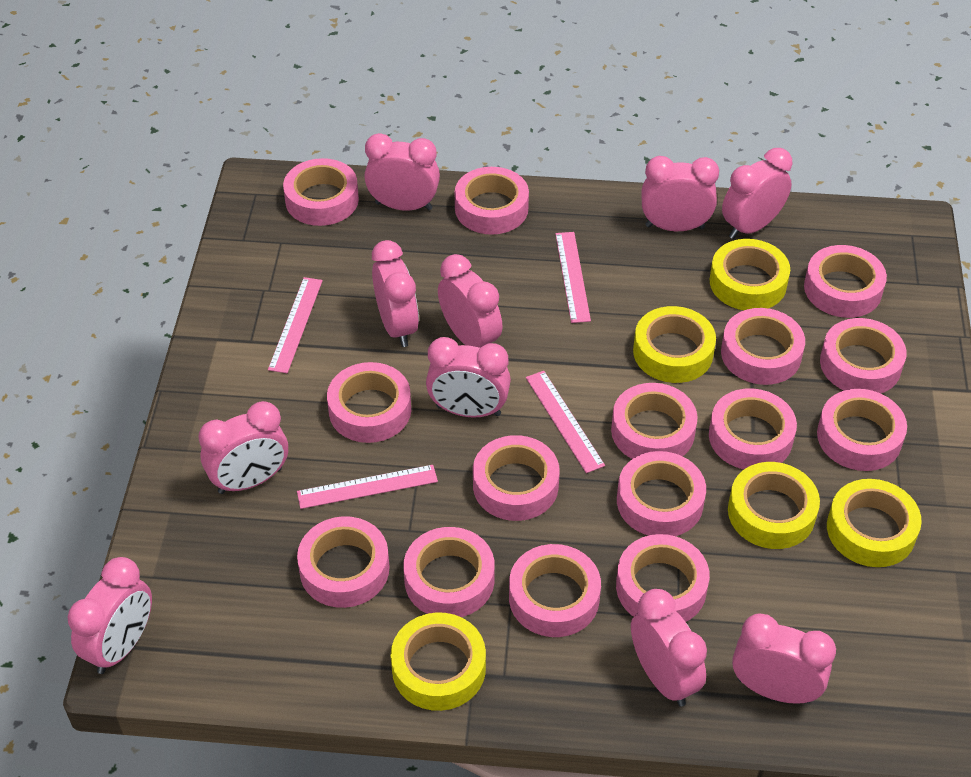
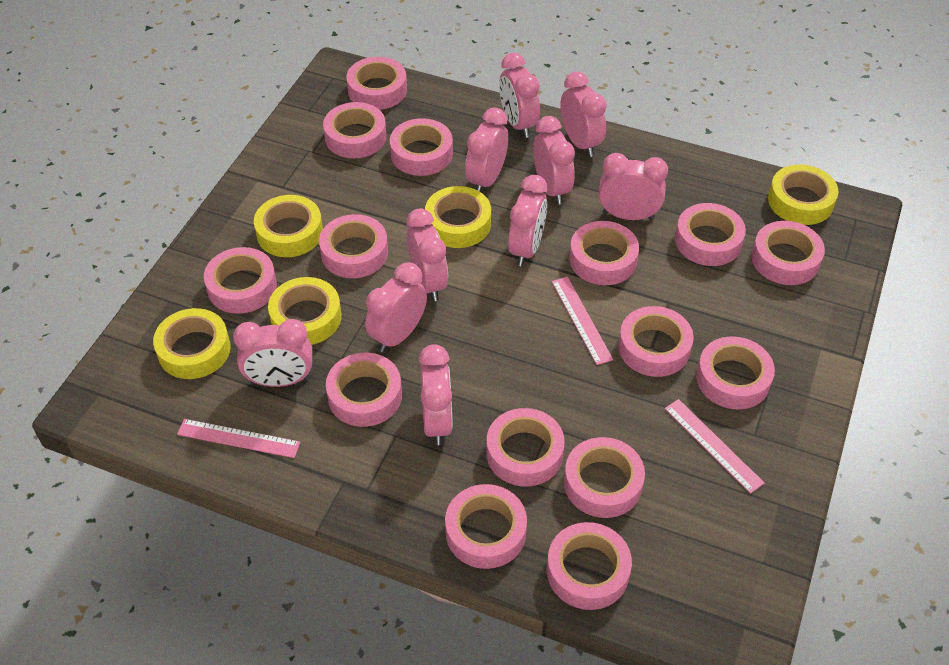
pink ruler: 4 -> 3

